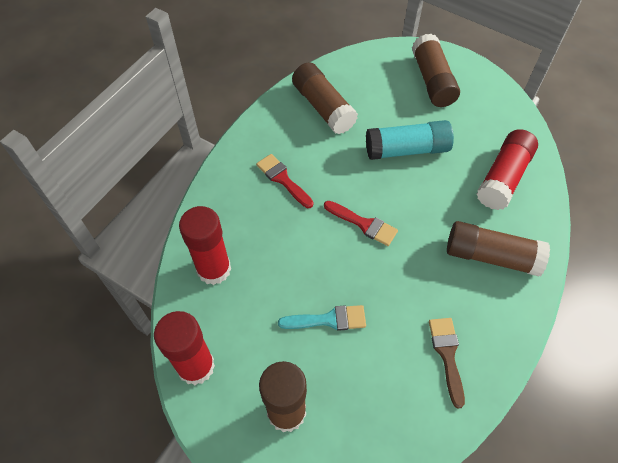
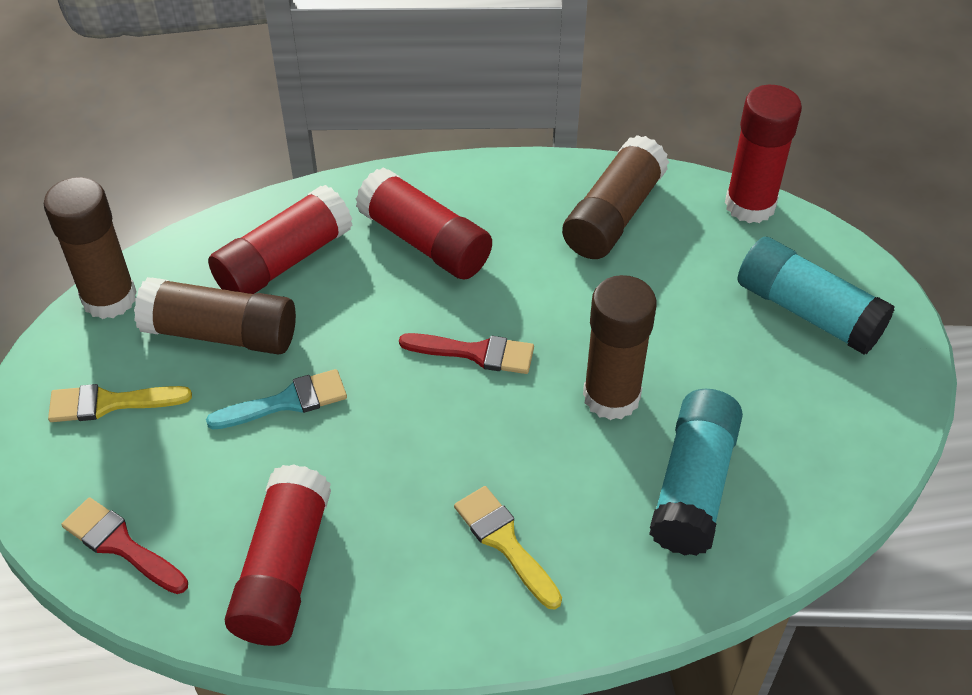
brown brush: 1 -> 0
red glue stick: 3 -> 4
turquoise glue stick: 1 -> 2
yellow brush: 0 -> 2

